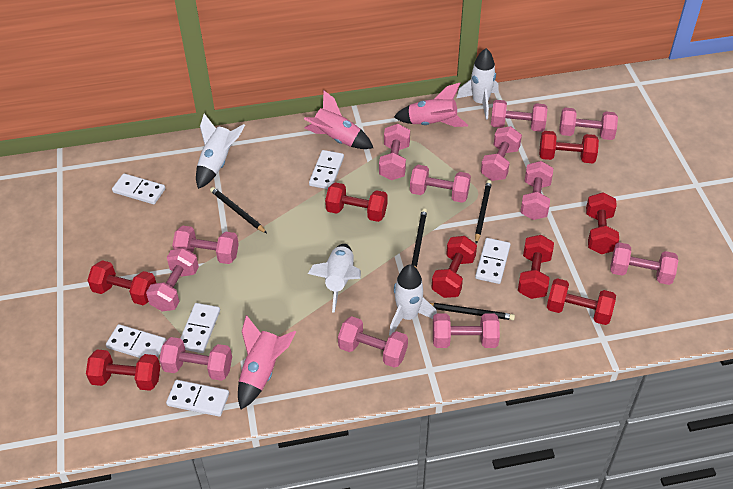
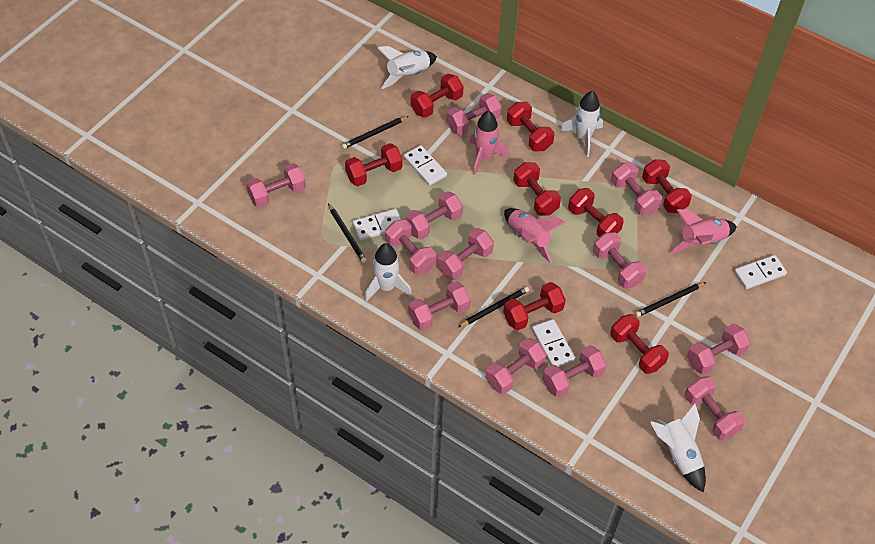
white domino: 6 -> 4

